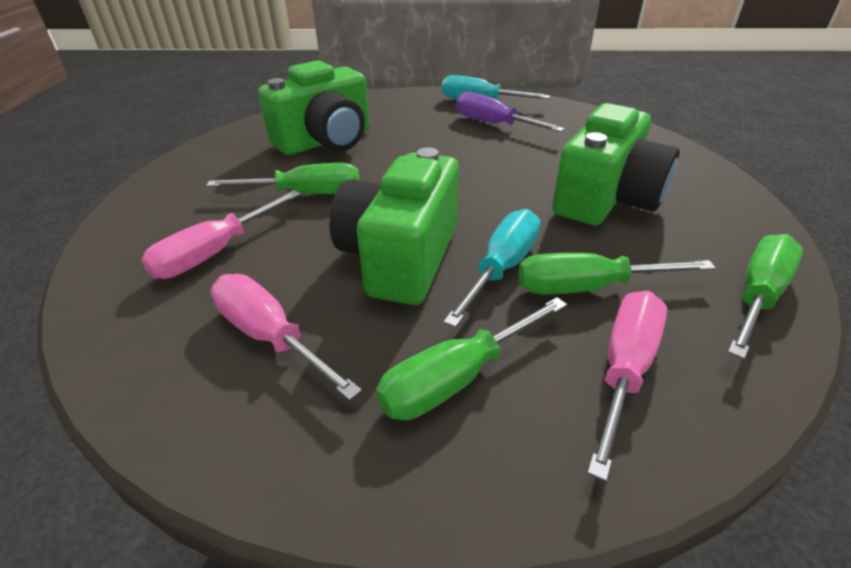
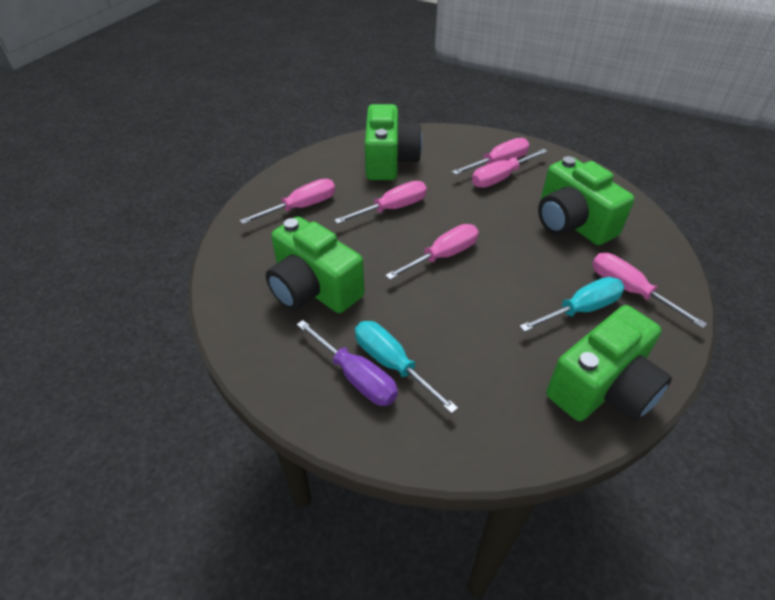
green camera: 3 -> 4
green screwdriver: 4 -> 0
pink screwdriver: 3 -> 6

